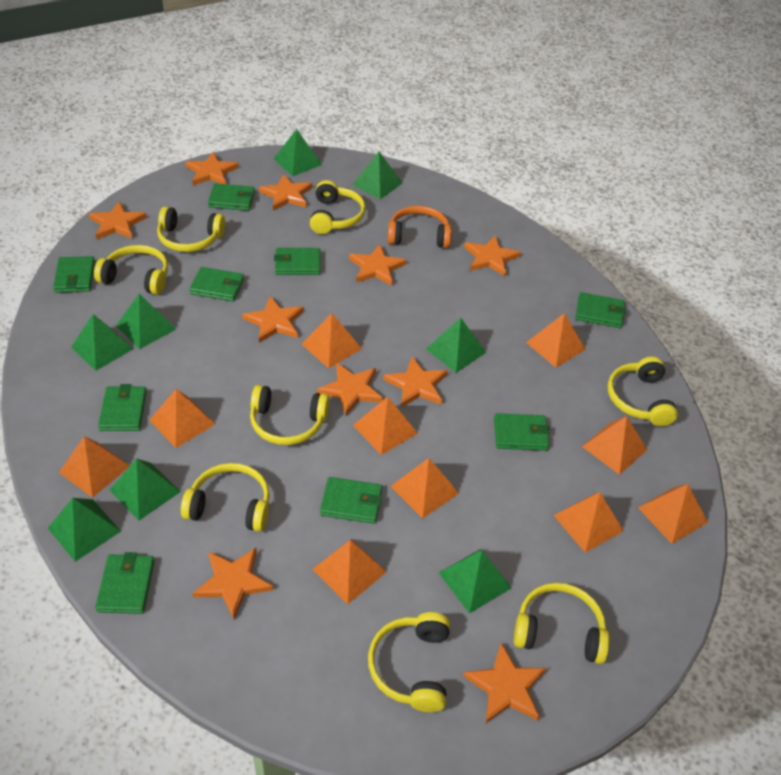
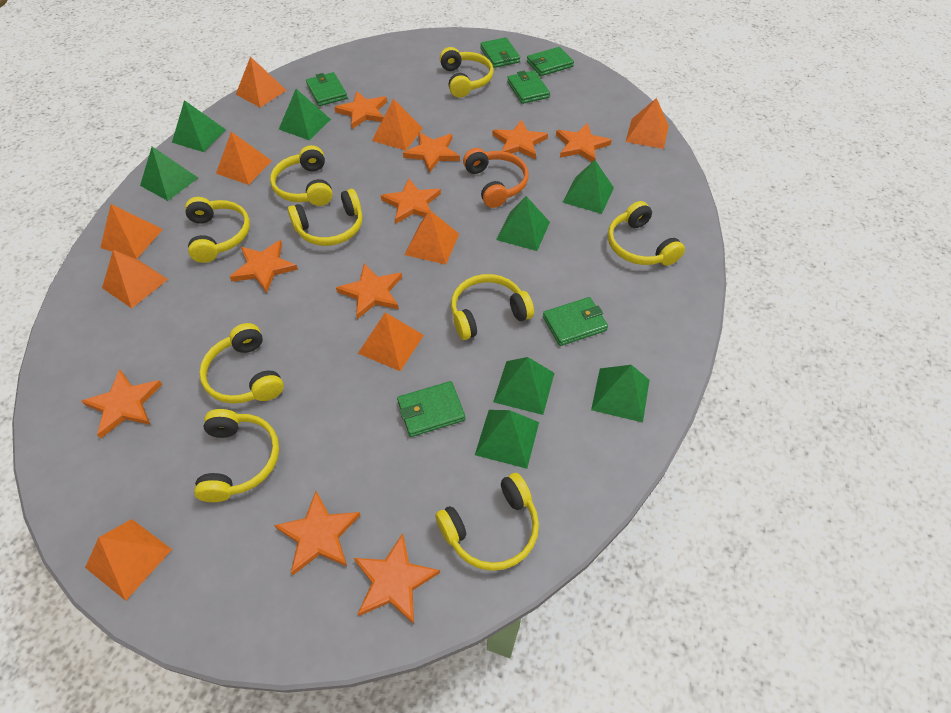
green wallet: 9 -> 6
orange pyramid: 10 -> 9
yellow headphones: 8 -> 9

